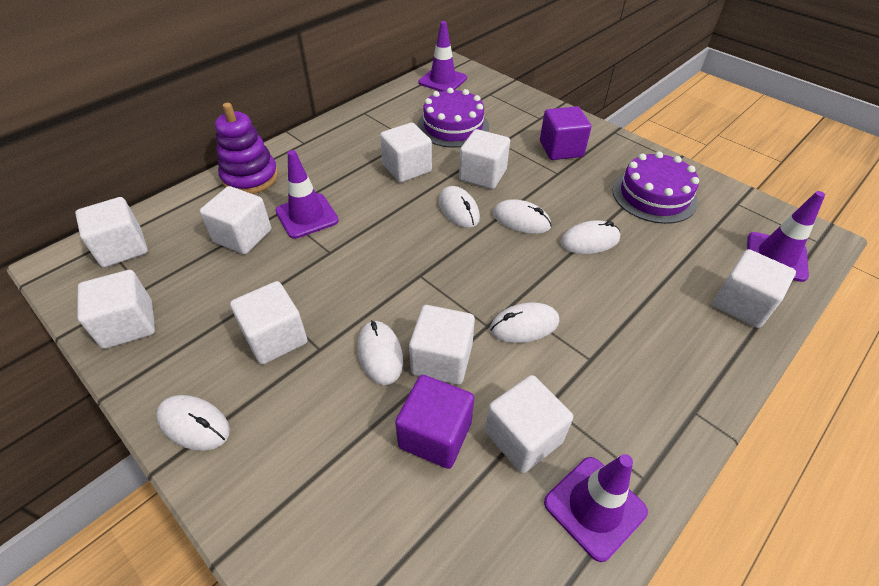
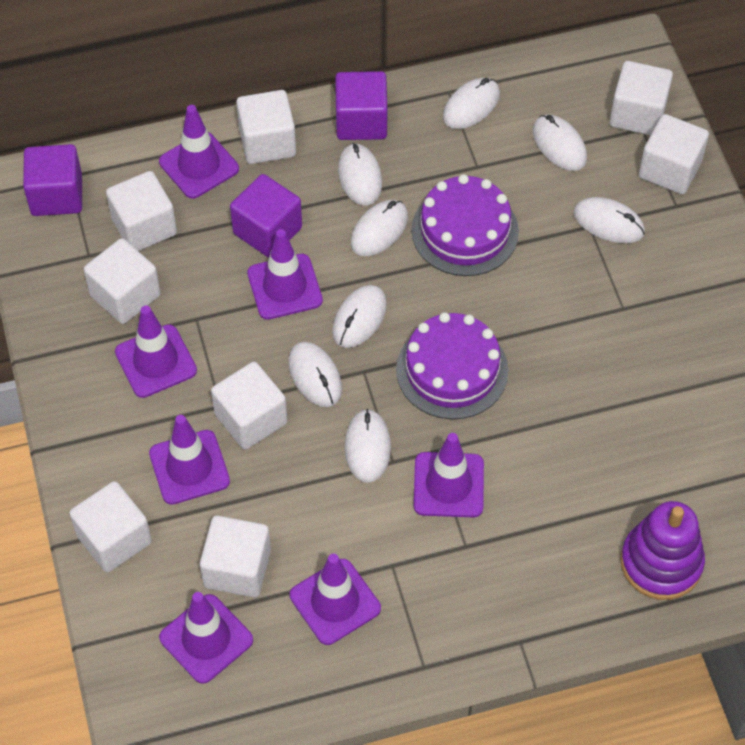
purple cube: 2 -> 3
purple traffic cone: 4 -> 7
white cube: 9 -> 8
white mouse: 6 -> 8

